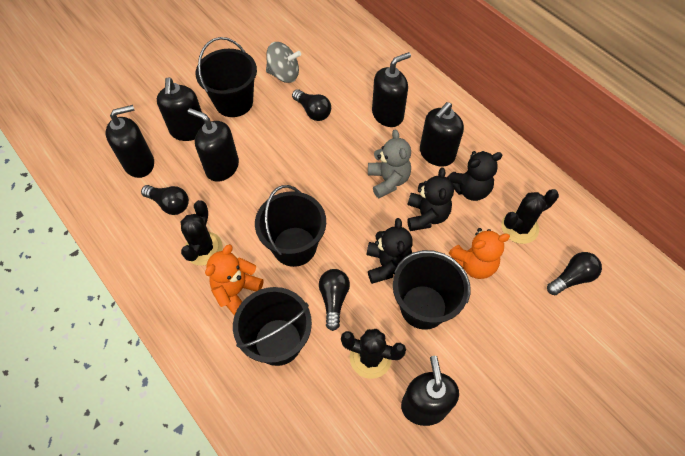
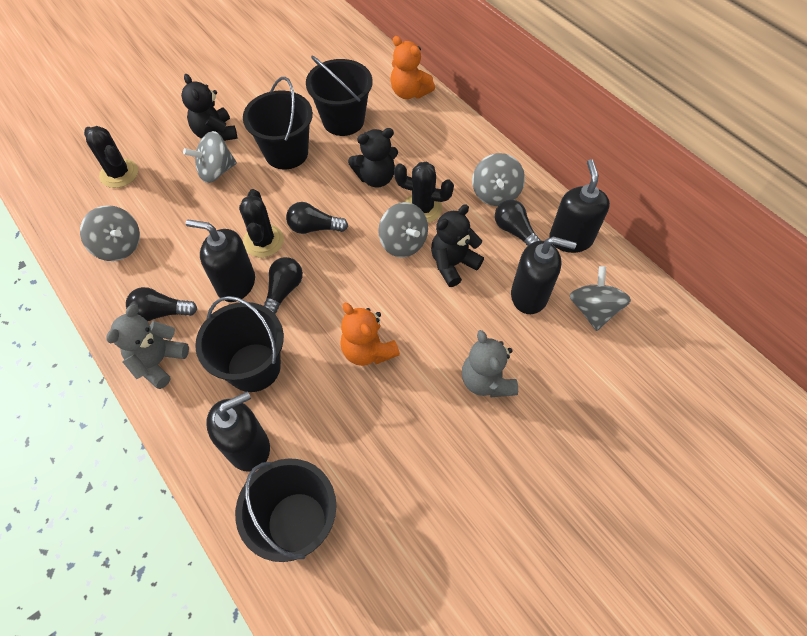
black soap dispenser: 6 -> 4
grey spinning top: 1 -> 5
grey teddy bear: 1 -> 2

